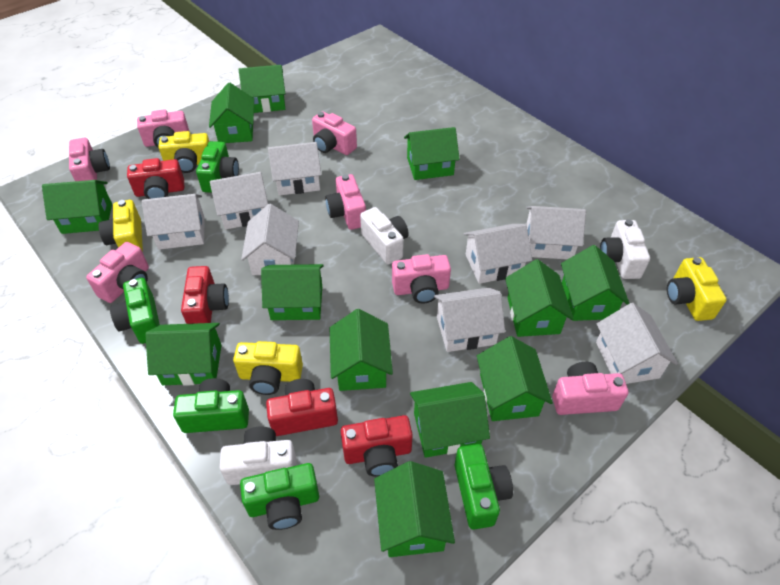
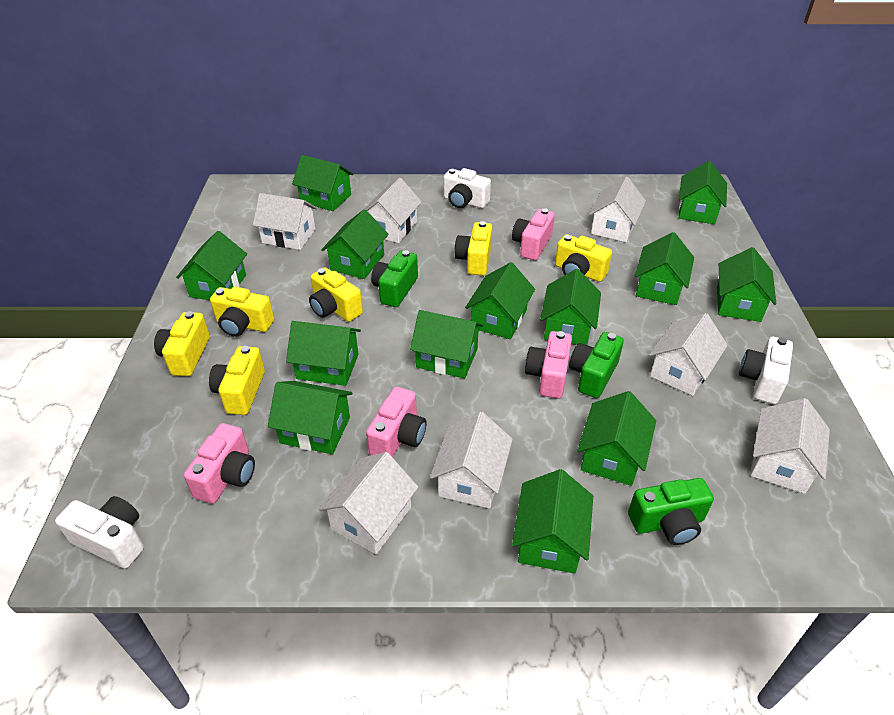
green camera: 5 -> 3
green house: 12 -> 13
pink camera: 7 -> 4
red camera: 4 -> 0
white house: 8 -> 7
yellow camera: 4 -> 6

